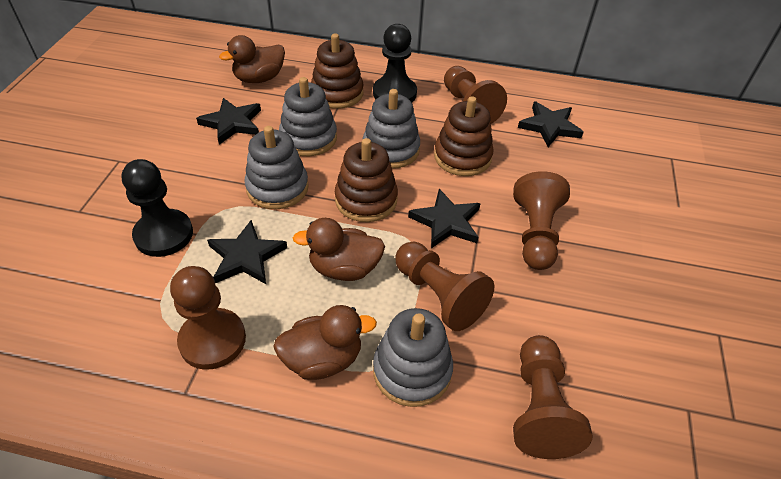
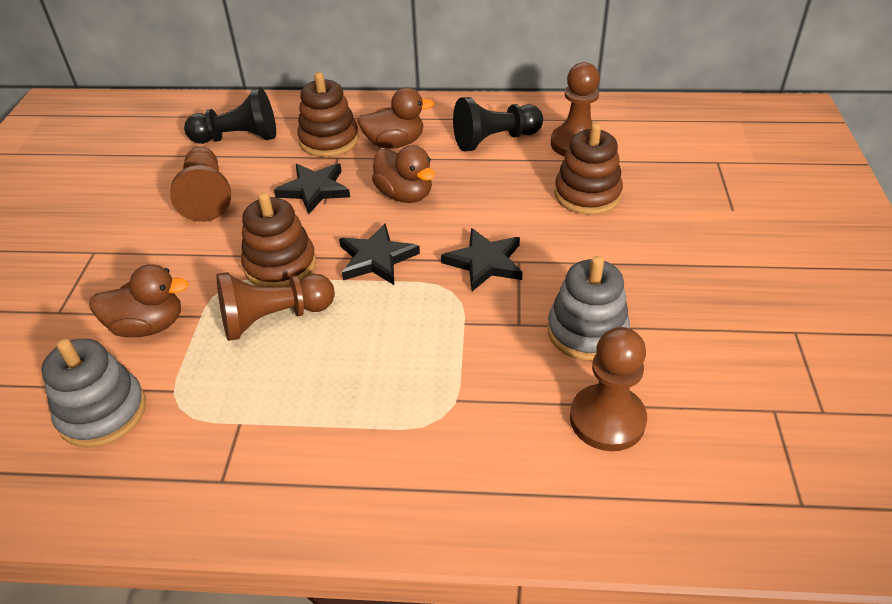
black star: 4 -> 3
brown pawn: 5 -> 4
grey stacking toy: 4 -> 2

